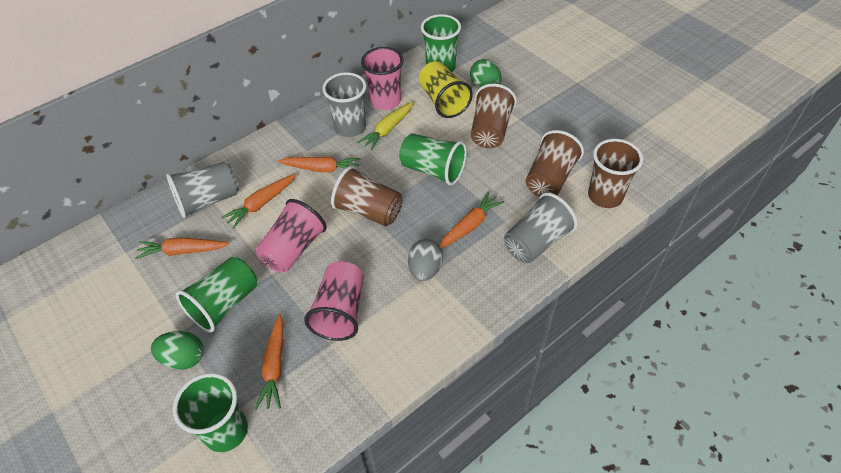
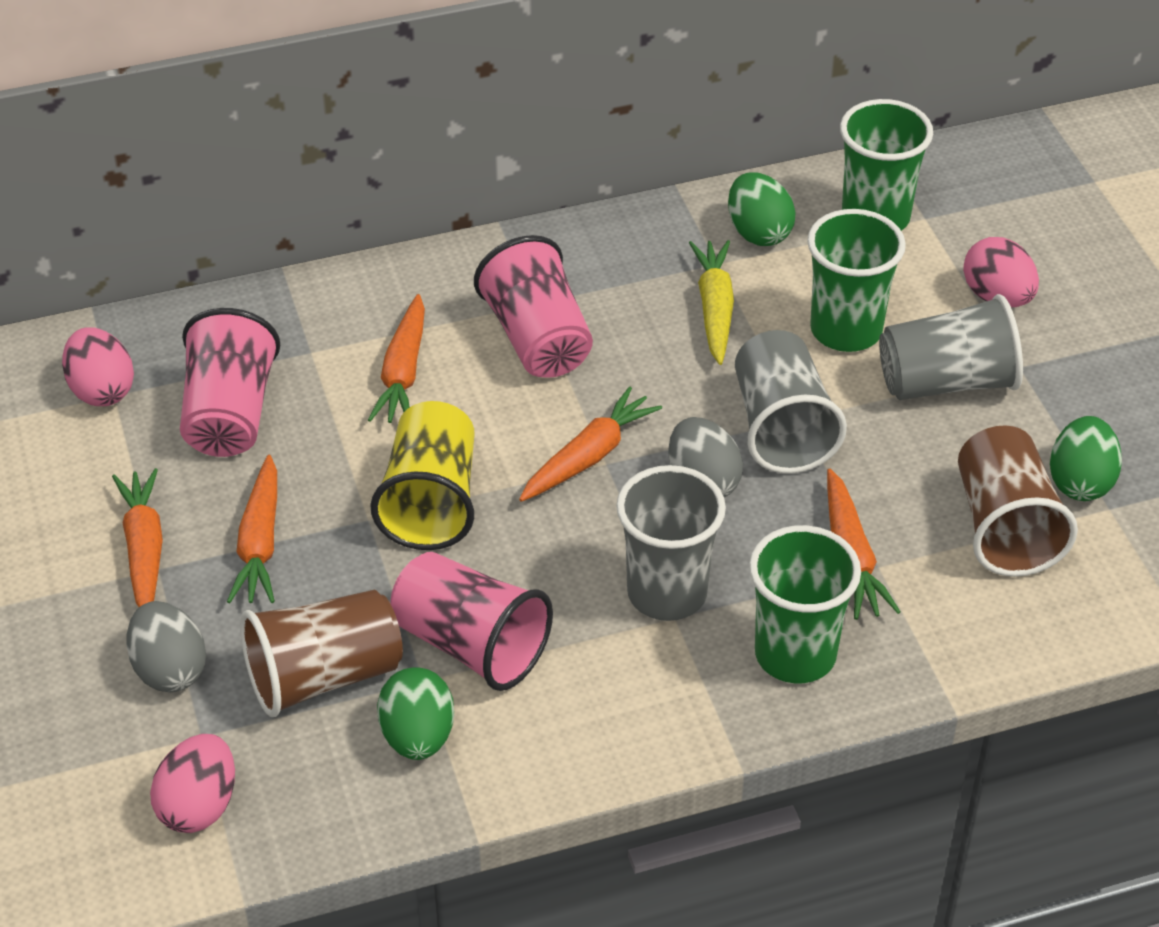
brown cup: 4 -> 2
green cup: 4 -> 3
green egg: 2 -> 3
grey egg: 1 -> 2
pink egg: 0 -> 3

